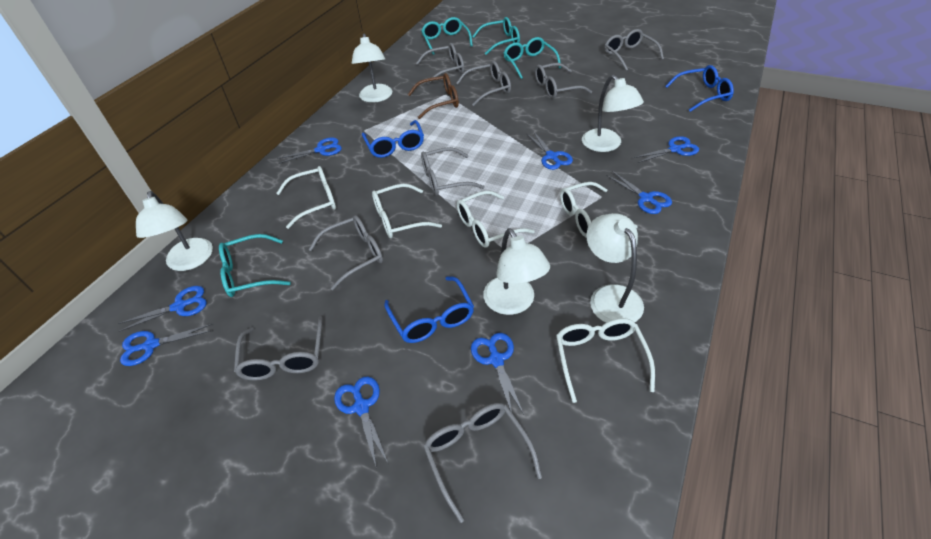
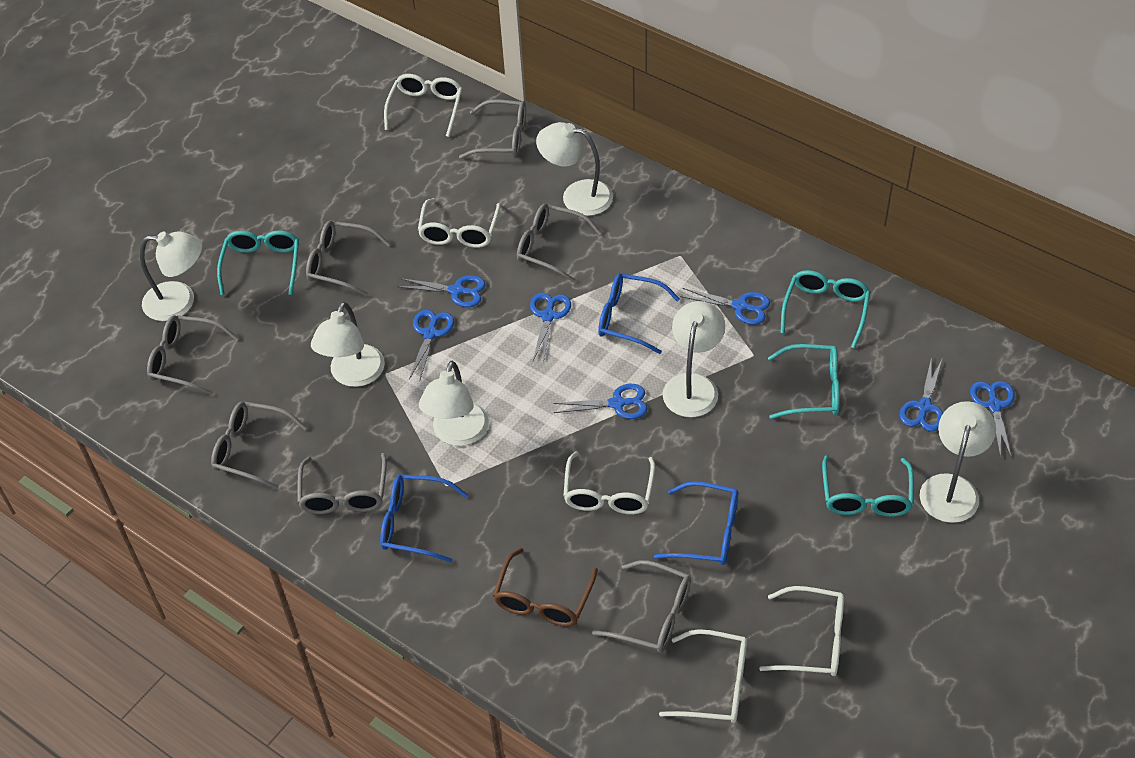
blue scissors: 8 -> 7
grey glasses: 8 -> 7
white lamp: 5 -> 6

